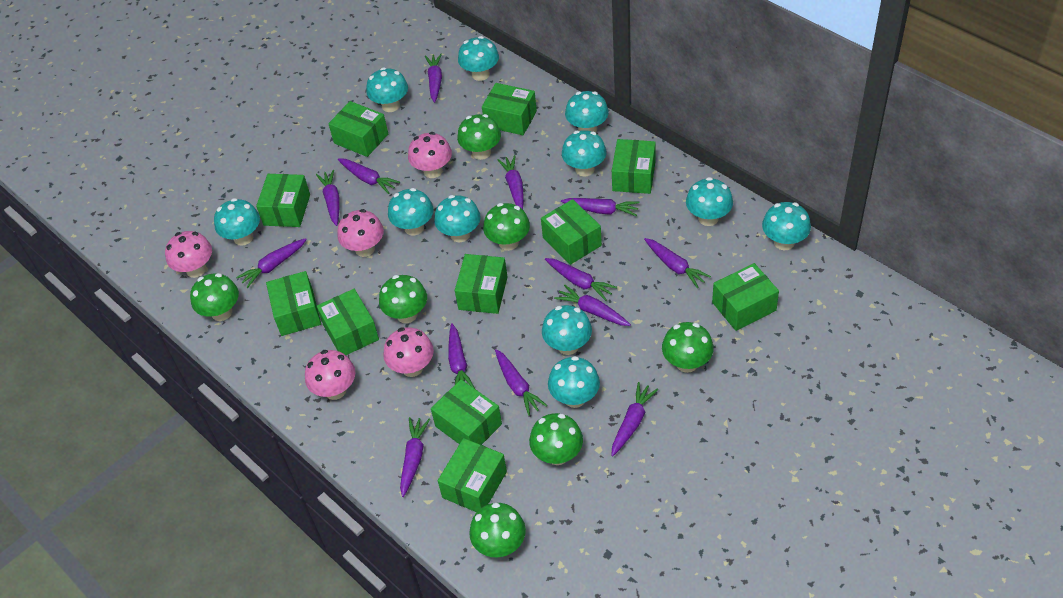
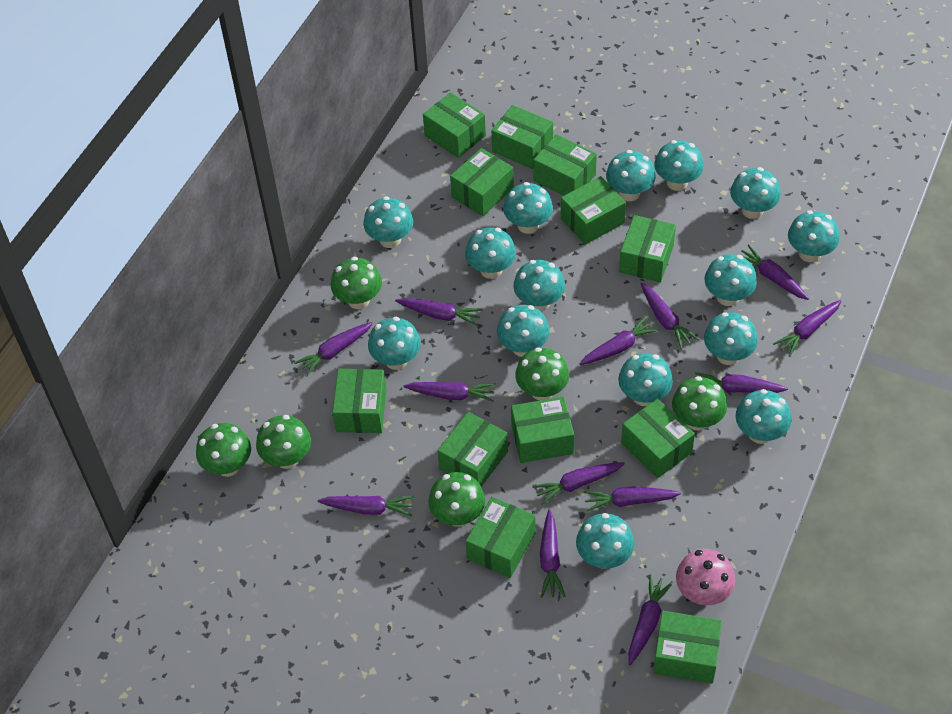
green box: 11 -> 12
green mushroom: 7 -> 6
pink mushroom: 5 -> 1
turquoise mushroom: 11 -> 15

